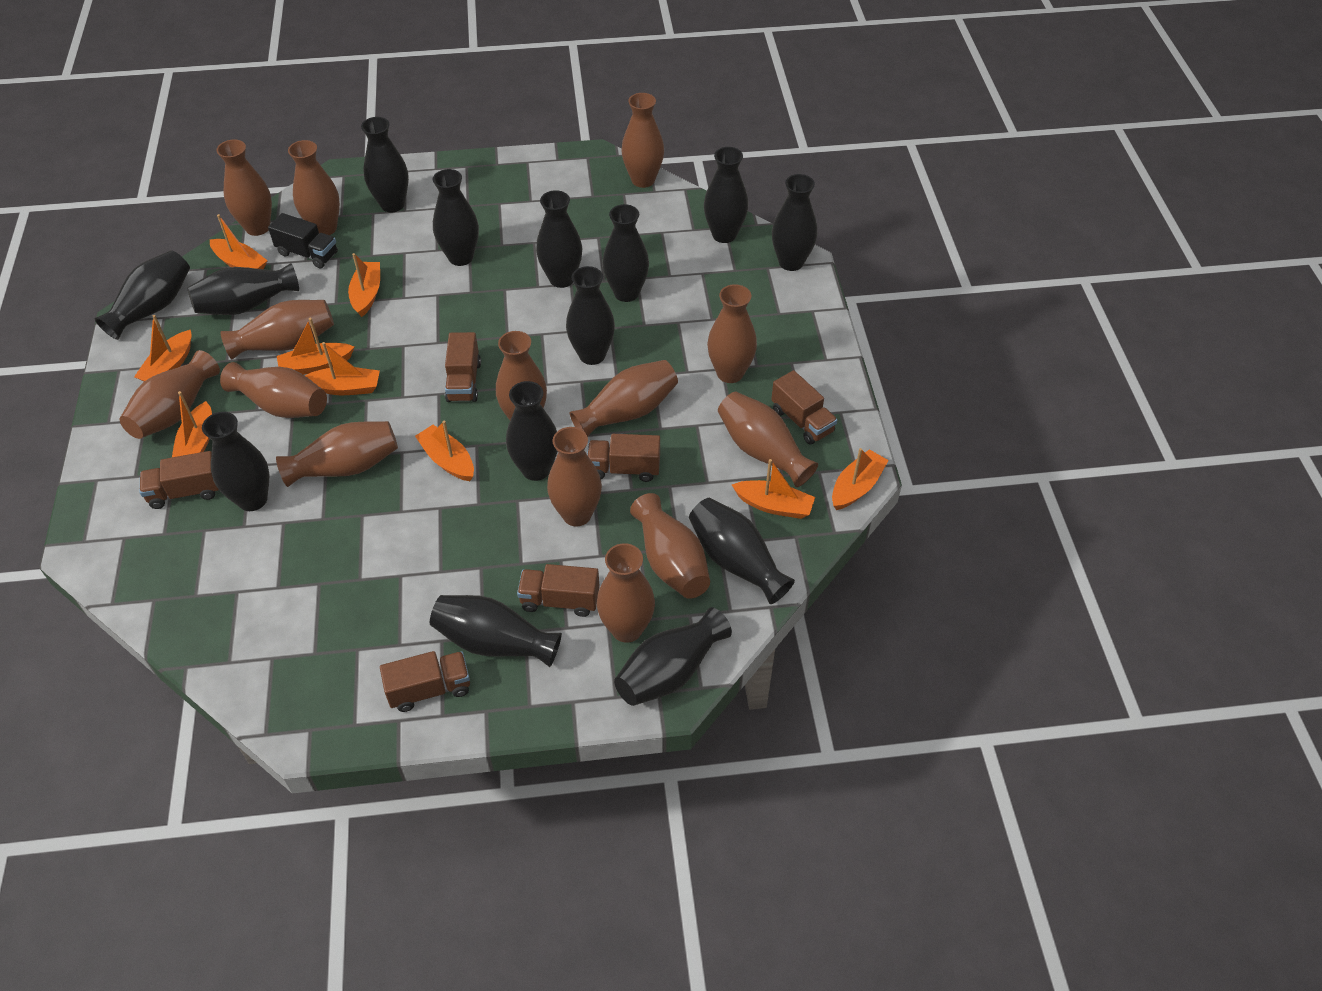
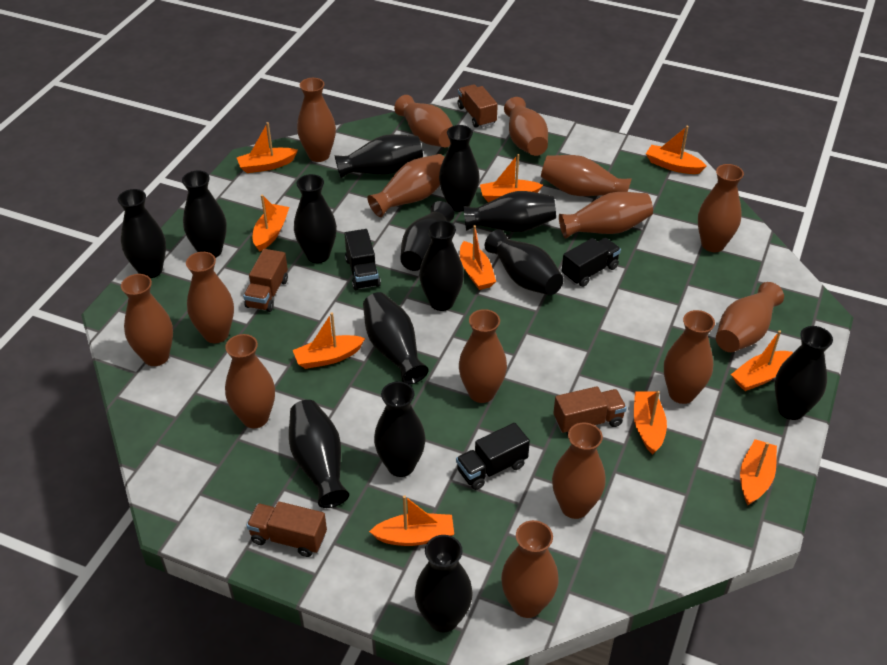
black truck: 1 -> 3
brown truck: 6 -> 4
brown vase: 14 -> 15
orange boat: 9 -> 10

